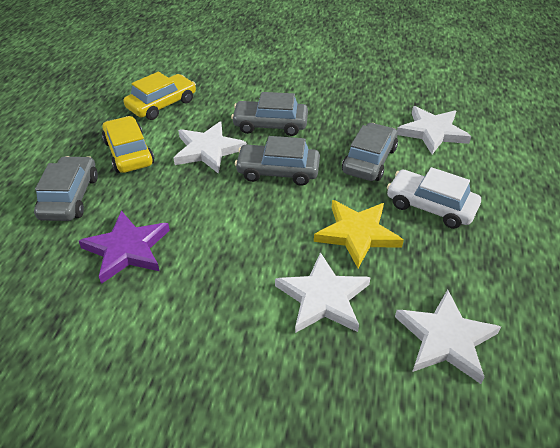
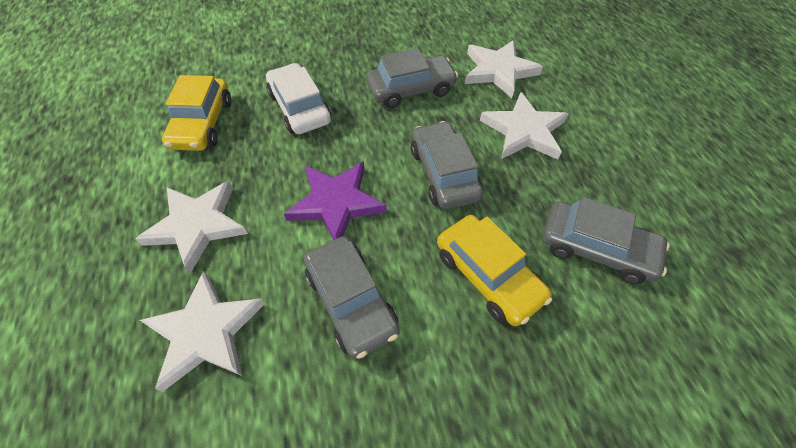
yellow star: 1 -> 0

